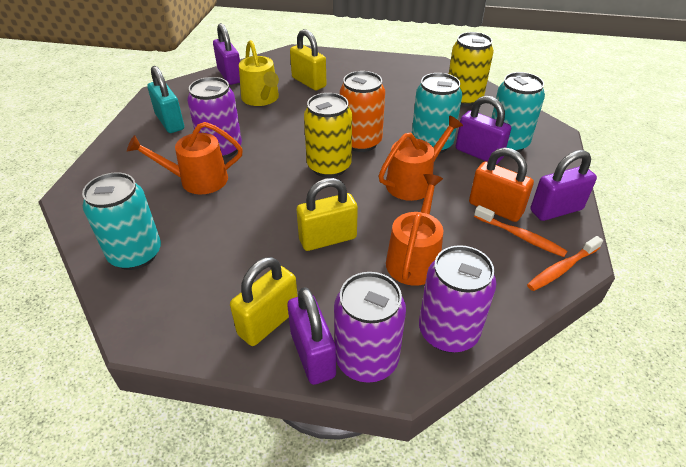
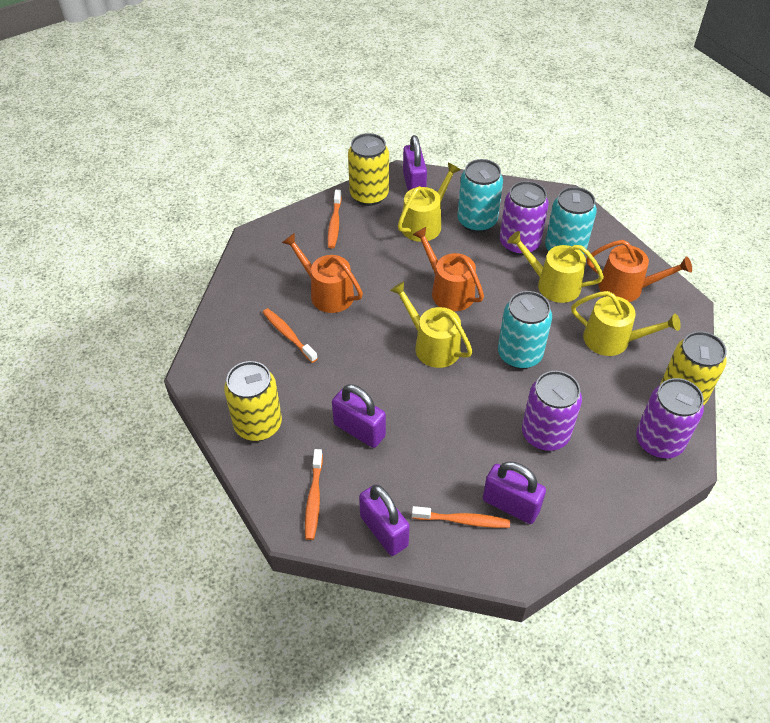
orange can: 1 -> 0
orange padlock: 1 -> 0
orange toothbrush: 2 -> 4
turquoise padlock: 1 -> 0
yellow can: 2 -> 3
yellow padlock: 3 -> 0
yellow watering can: 1 -> 4

